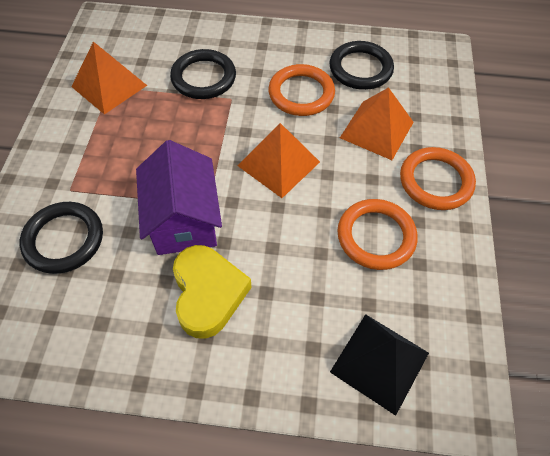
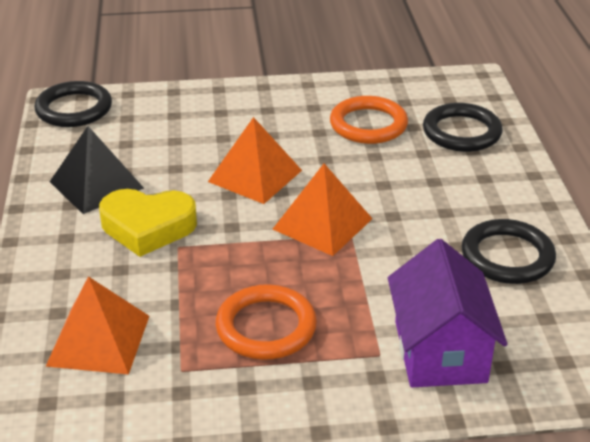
orange ring: 3 -> 2

